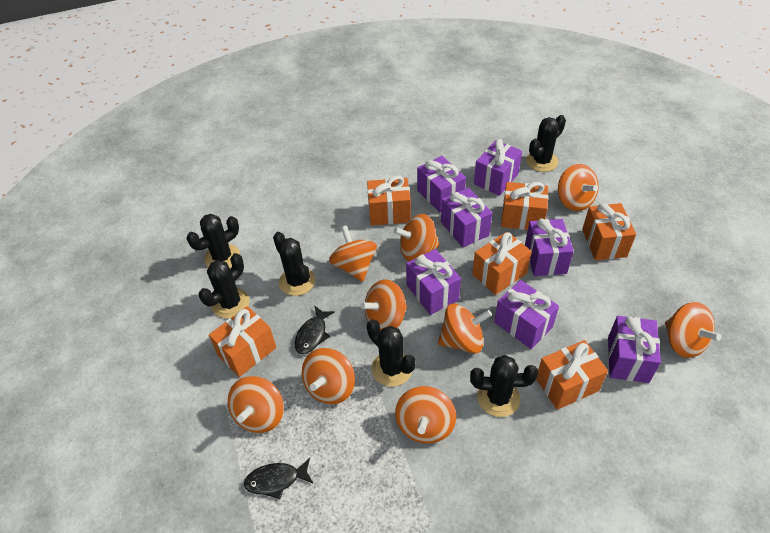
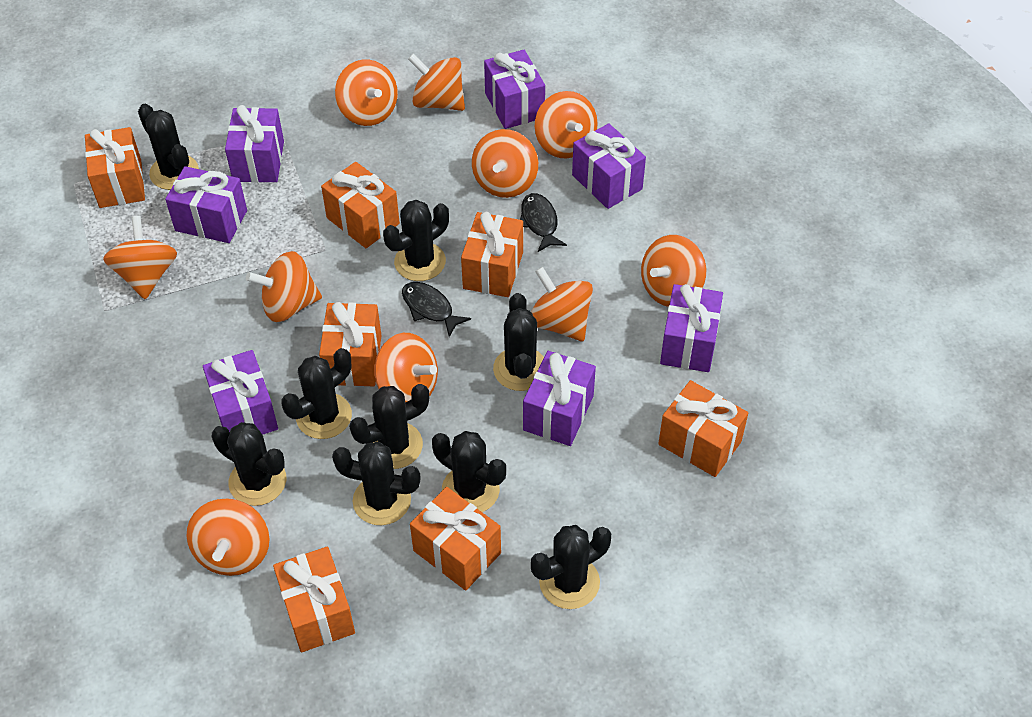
black cactus: 6 -> 9
orange gift: 6 -> 7
orange spinning top: 9 -> 10

